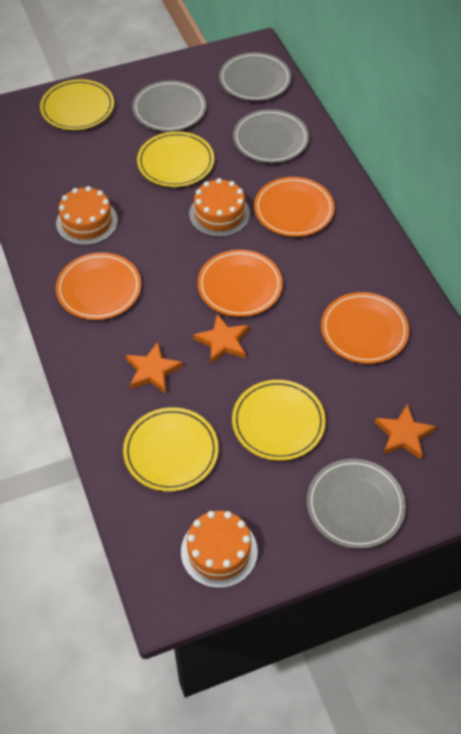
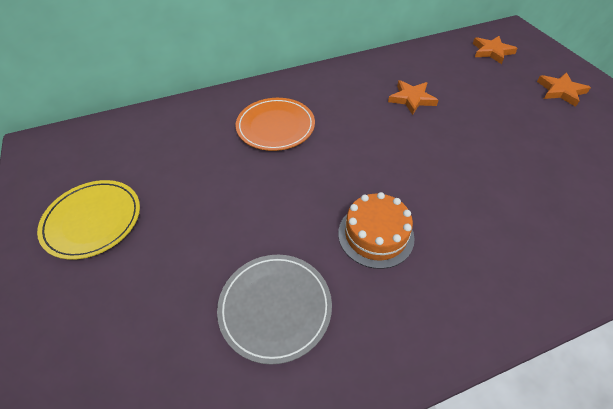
grey plate: 4 -> 1
orange cake: 3 -> 1
orange plate: 4 -> 1
yellow plate: 4 -> 1

